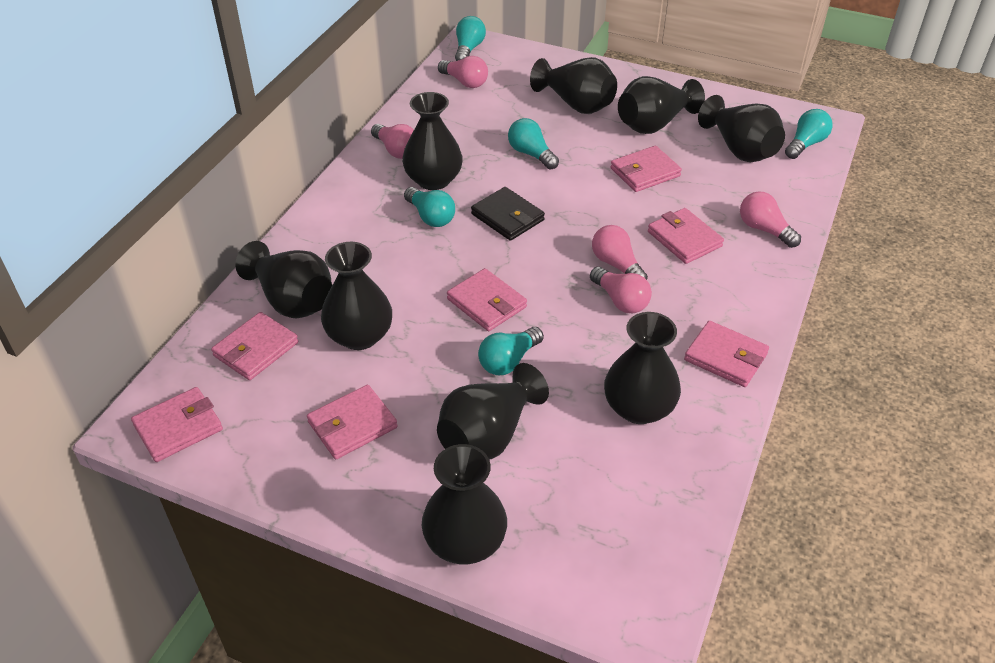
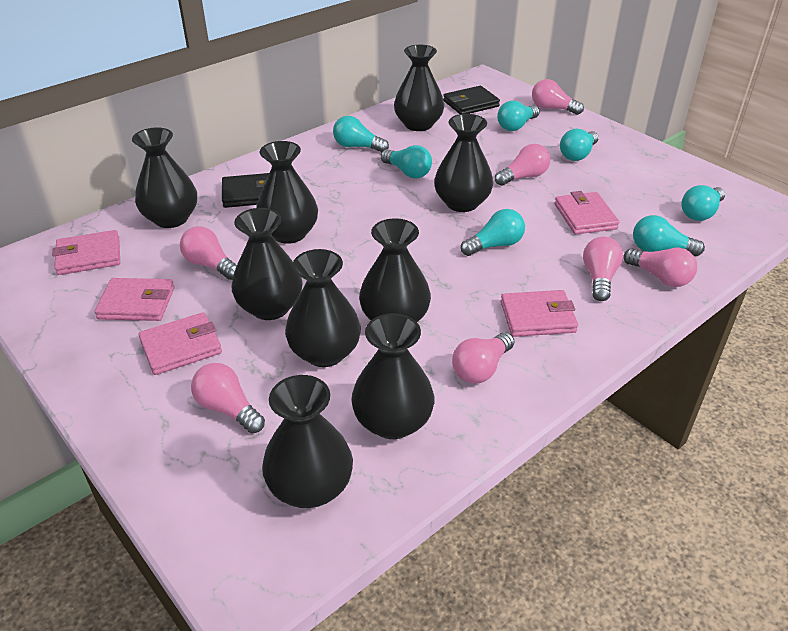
black wallet: 1 -> 2
pink light bulb: 5 -> 7
pink wallet: 7 -> 5
turquoise light bulb: 5 -> 7

